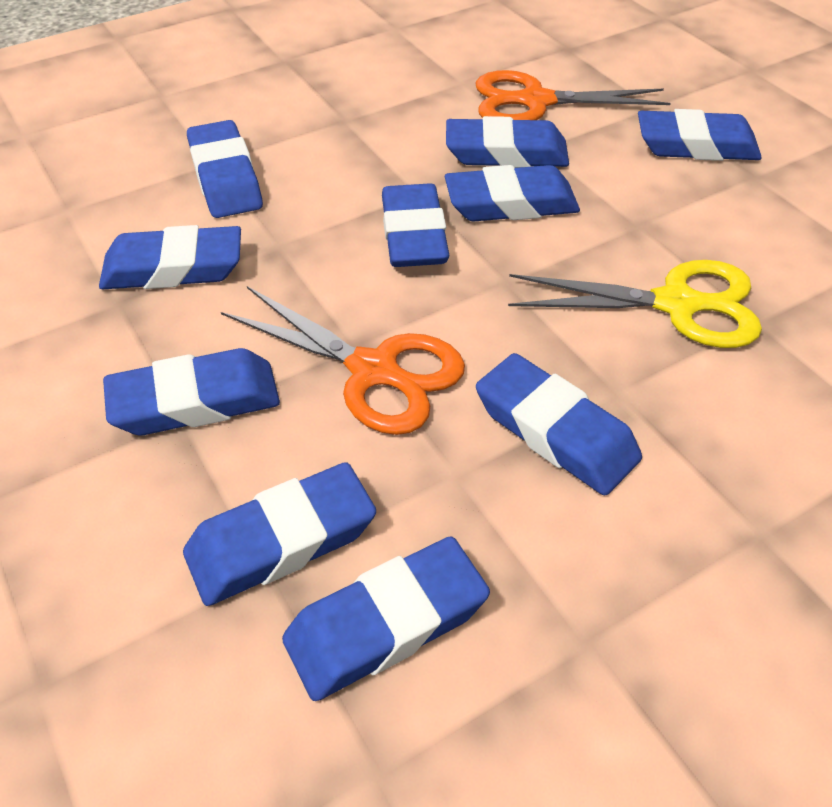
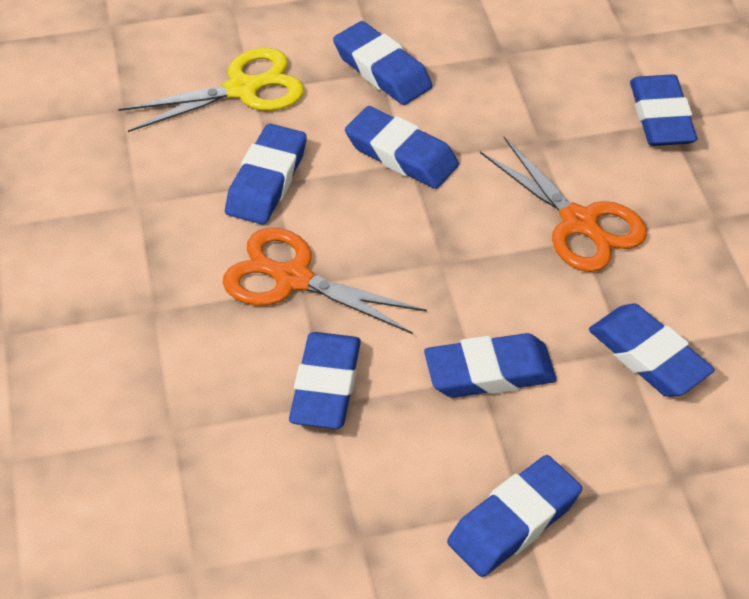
blue eraser: 10 -> 8

